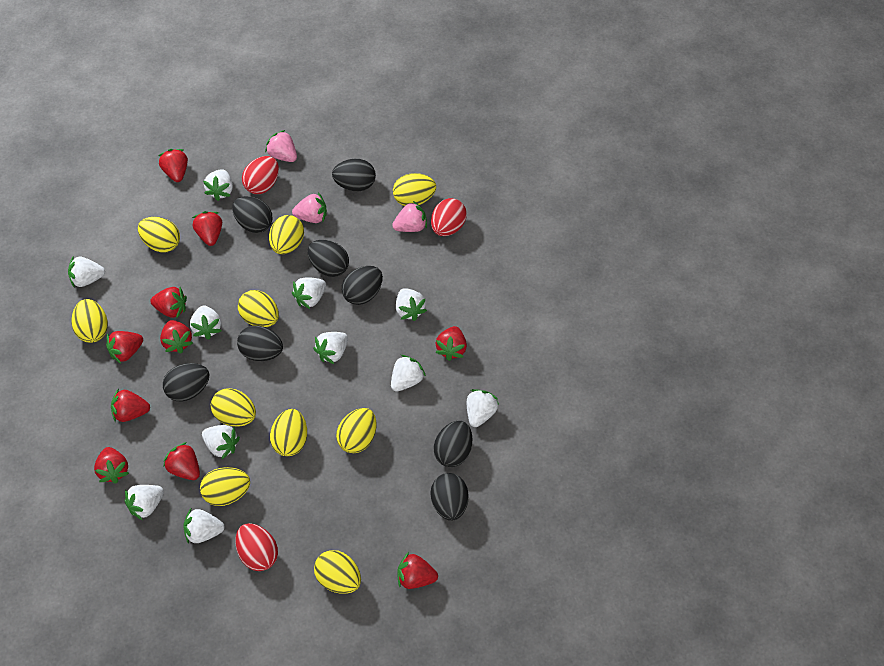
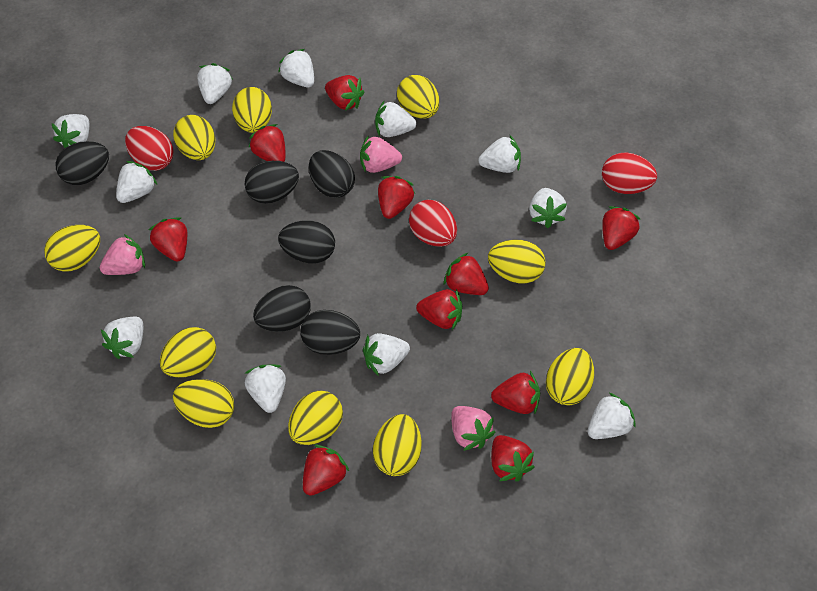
black egg: 8 -> 6

